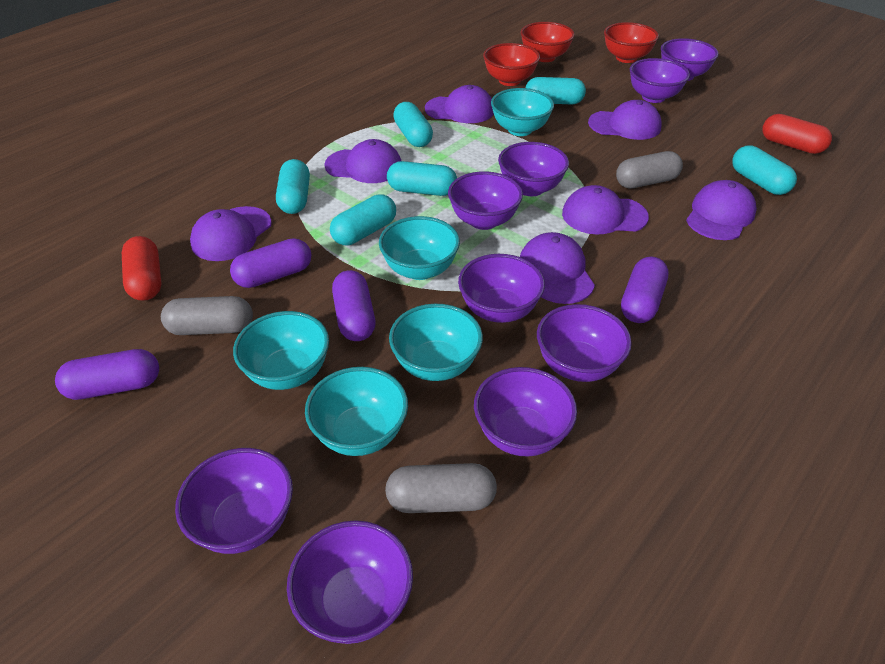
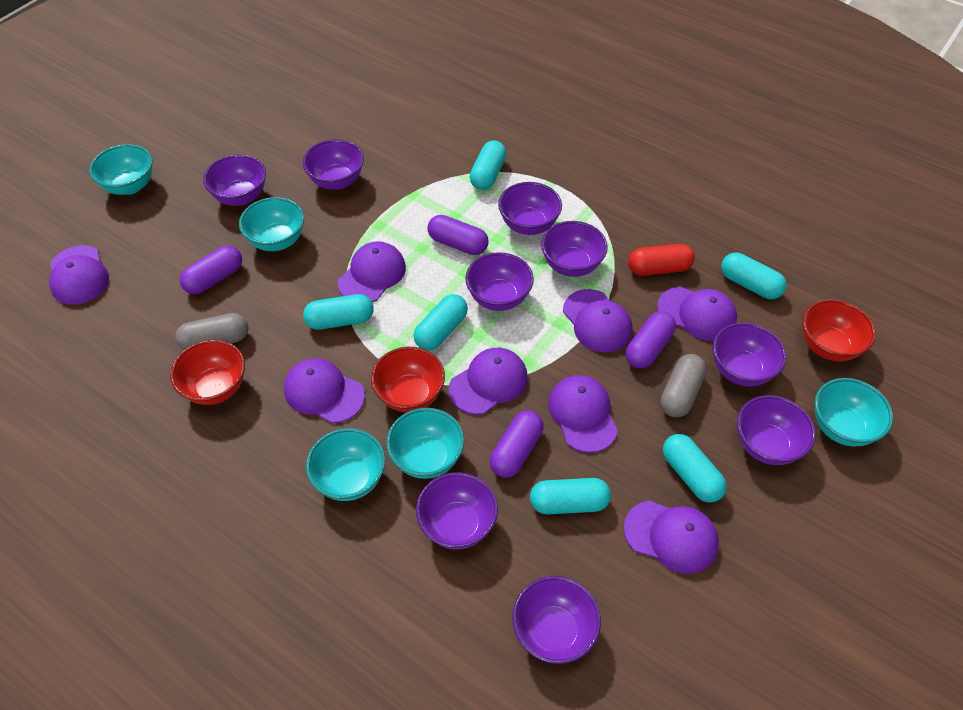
grey capsule: 3 -> 2
purple cap: 7 -> 8
red capsule: 2 -> 1

